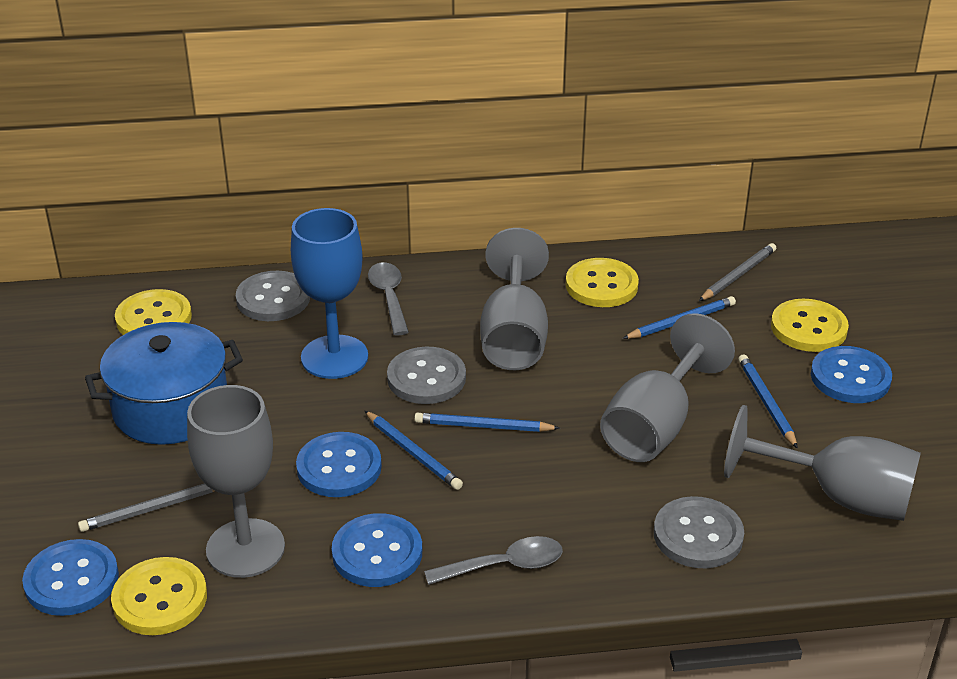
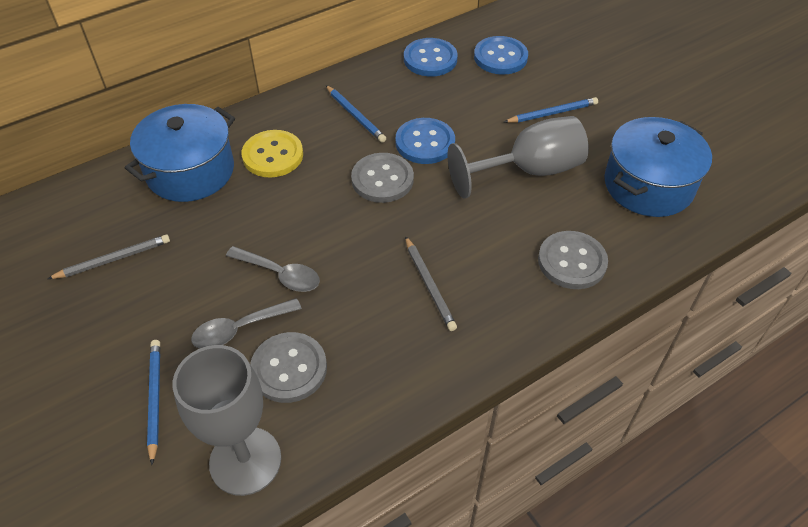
blue button: 4 -> 3
blue goblet: 1 -> 0
blue pencil: 4 -> 3
blue pot: 1 -> 2
grey goblet: 4 -> 2
yellow button: 4 -> 1

